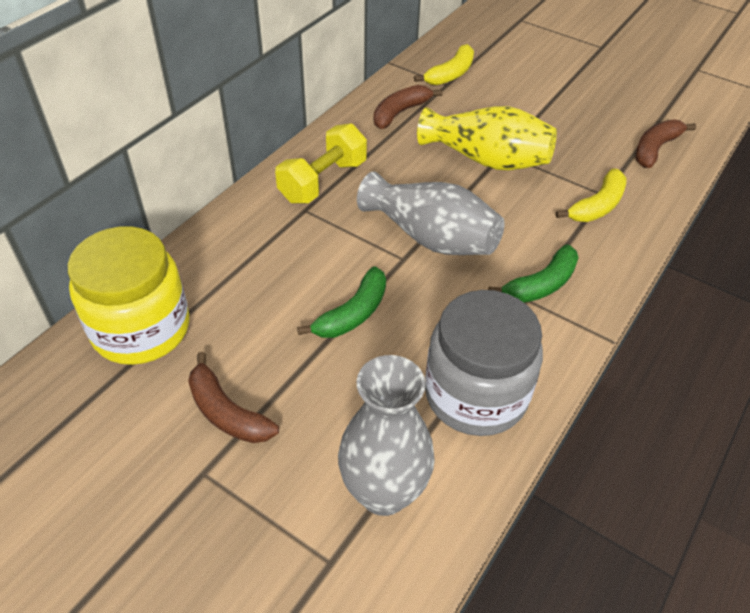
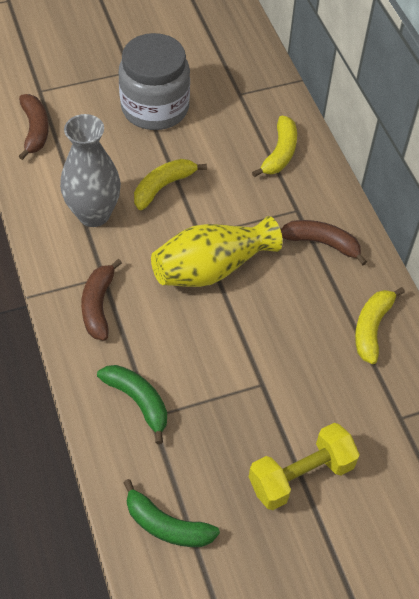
grey vase: 2 -> 1
yellow banana: 2 -> 3
yellow jar: 1 -> 0

